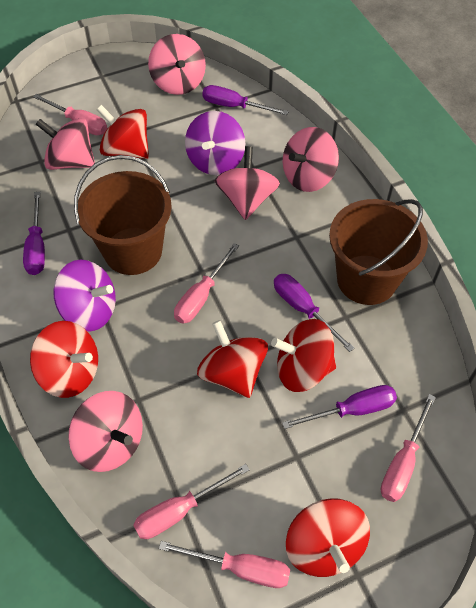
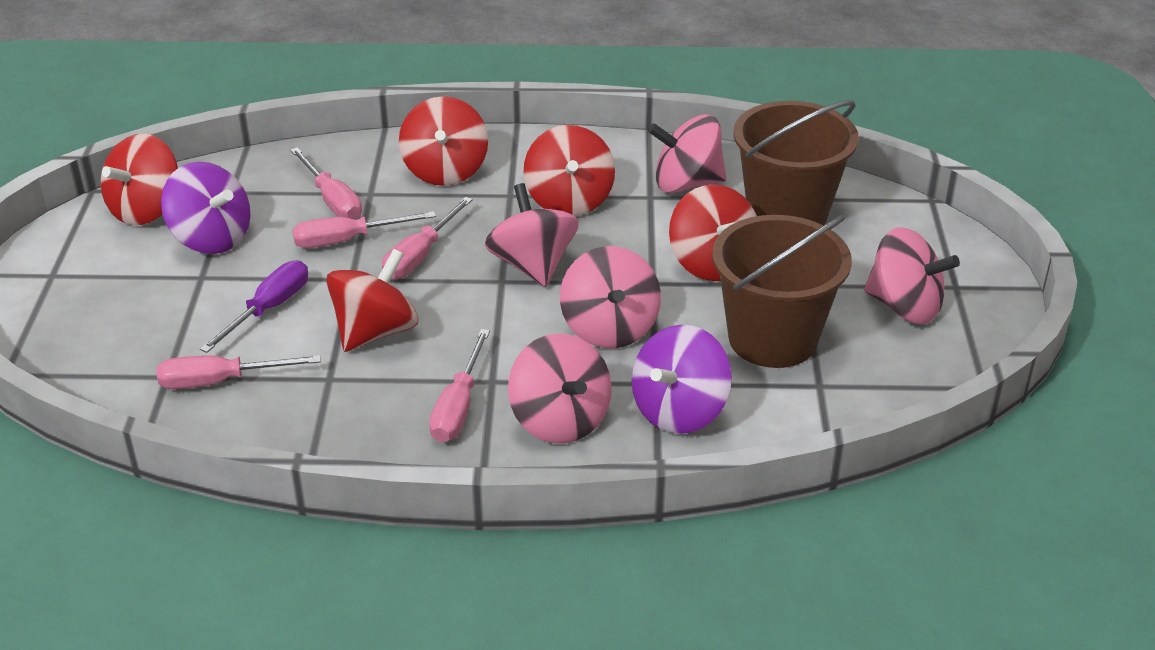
purple screwdriver: 4 -> 1

